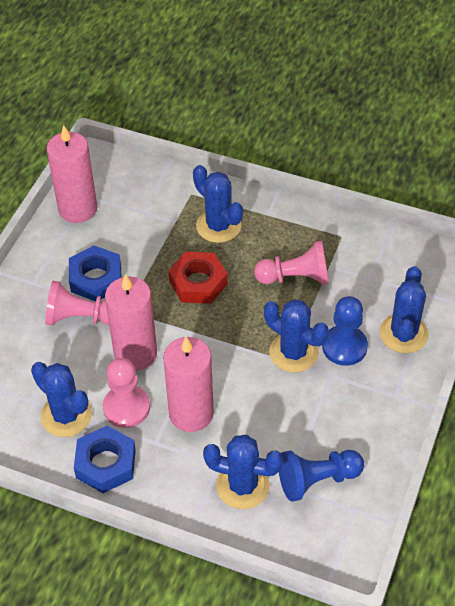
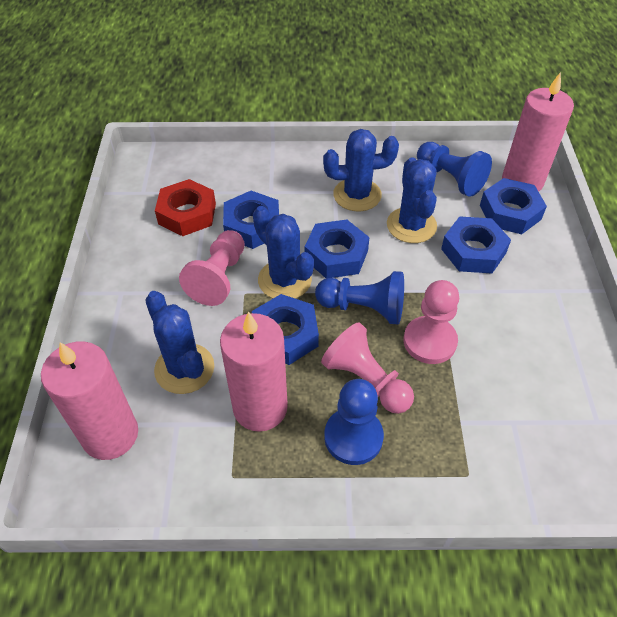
blue cactus: 5 -> 4
blue nut: 2 -> 5
blue pawn: 2 -> 3

